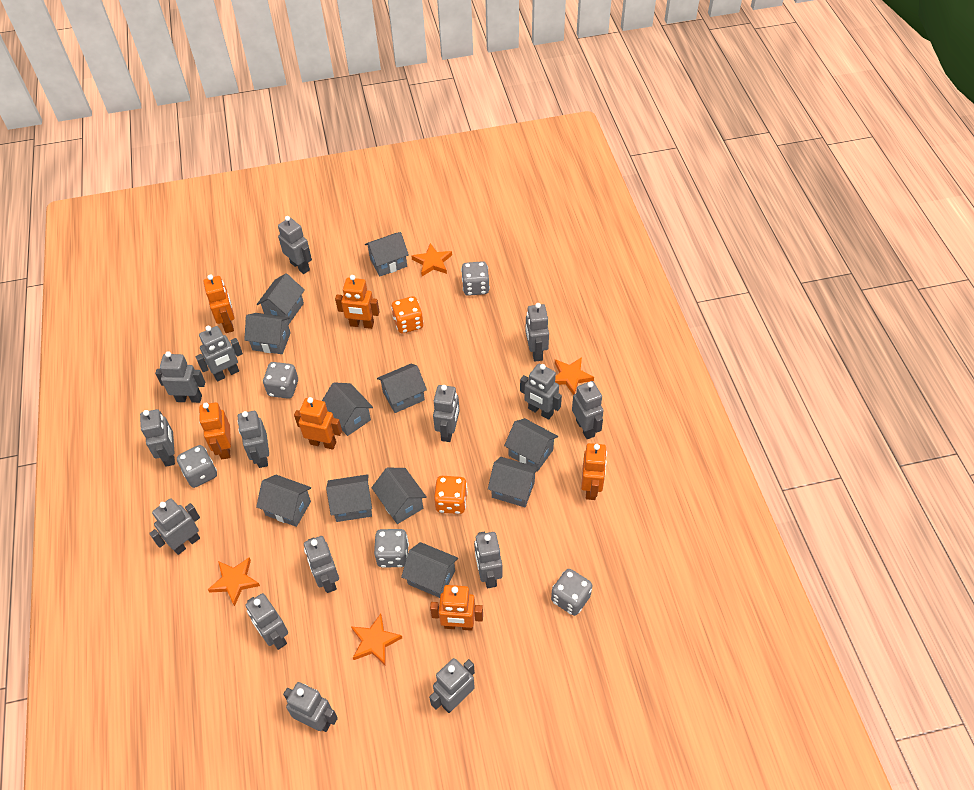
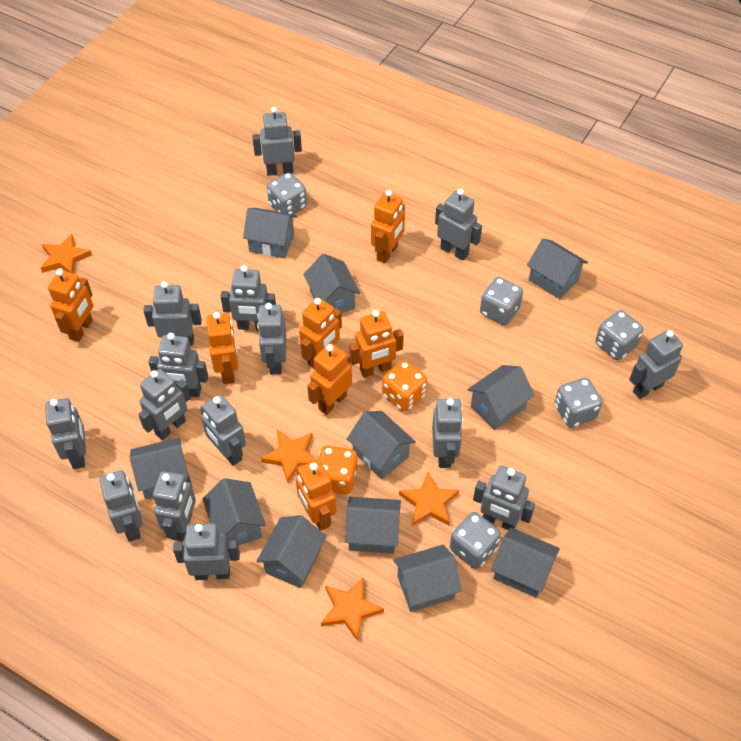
orange robot: 6 -> 7

